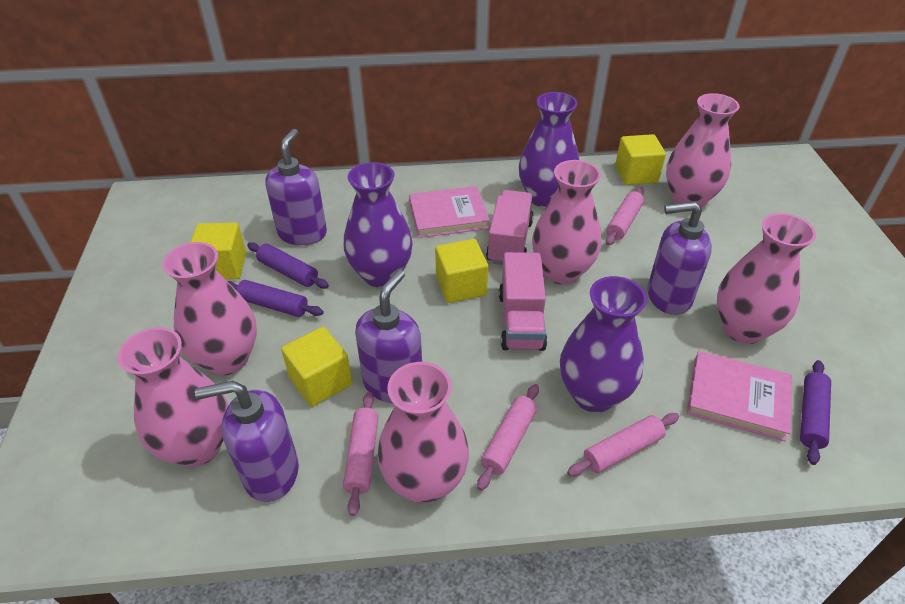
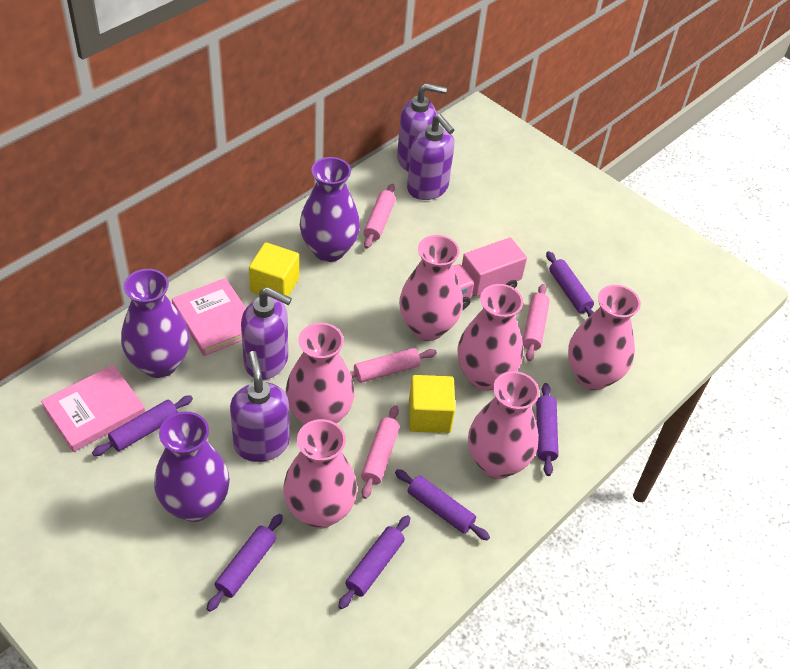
pink truck: 2 -> 1
purple rolling pin: 3 -> 6
yellow cube: 4 -> 2

